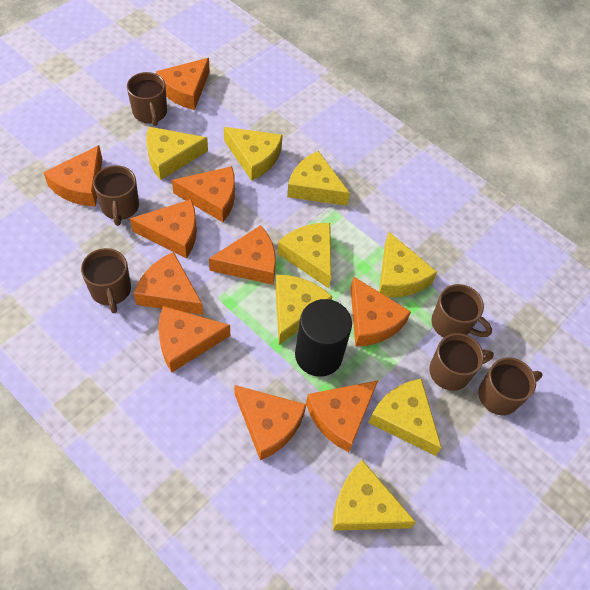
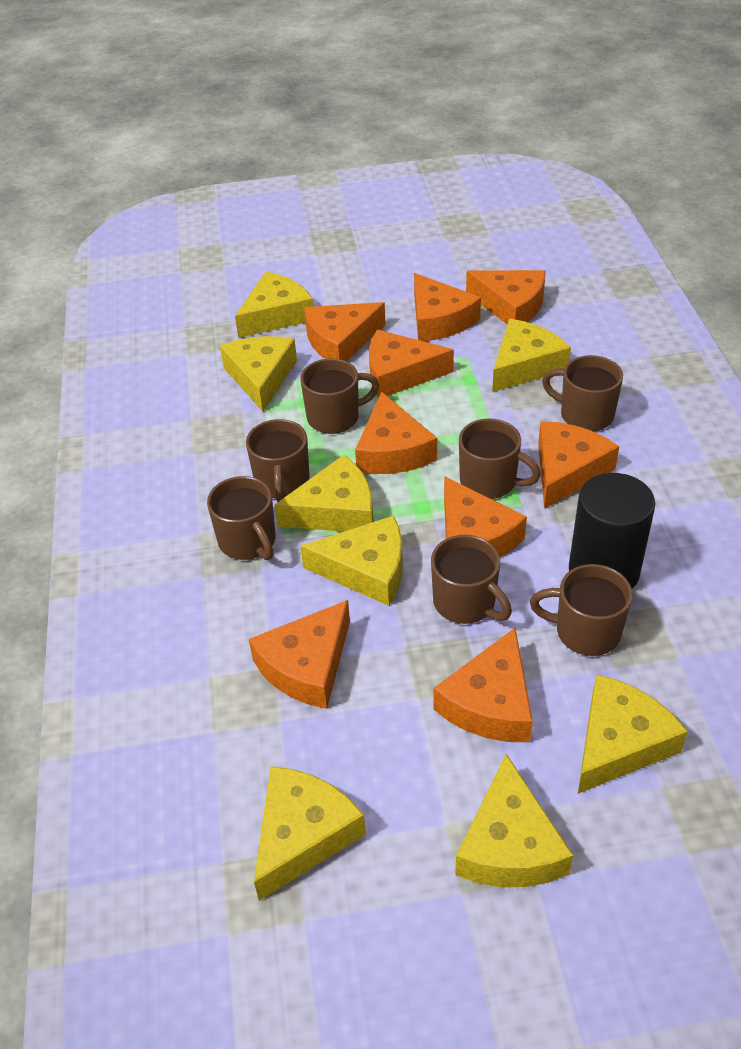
brown mug: 6 -> 7
orange cheese: 10 -> 9

